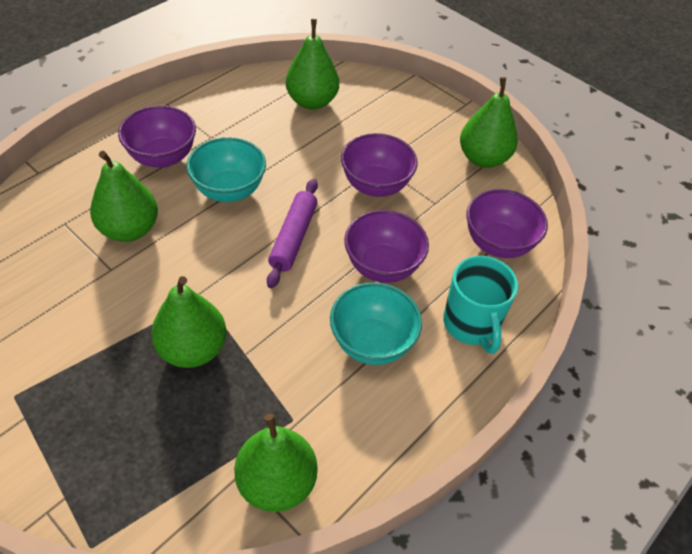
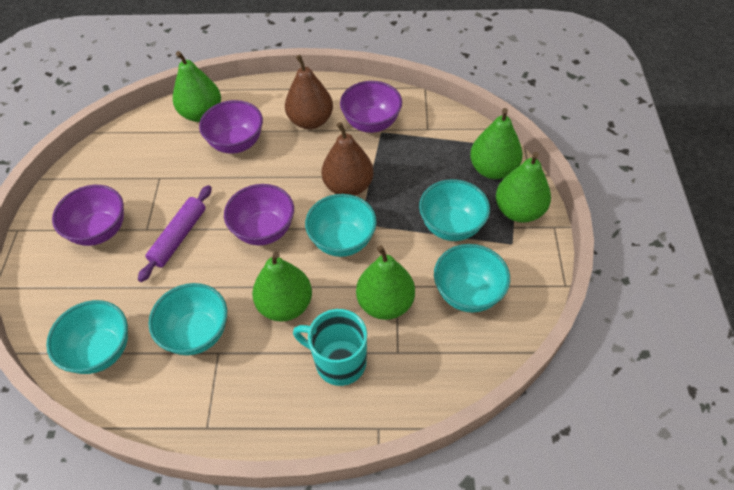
brown pear: 0 -> 2
turquoise bowl: 2 -> 5

